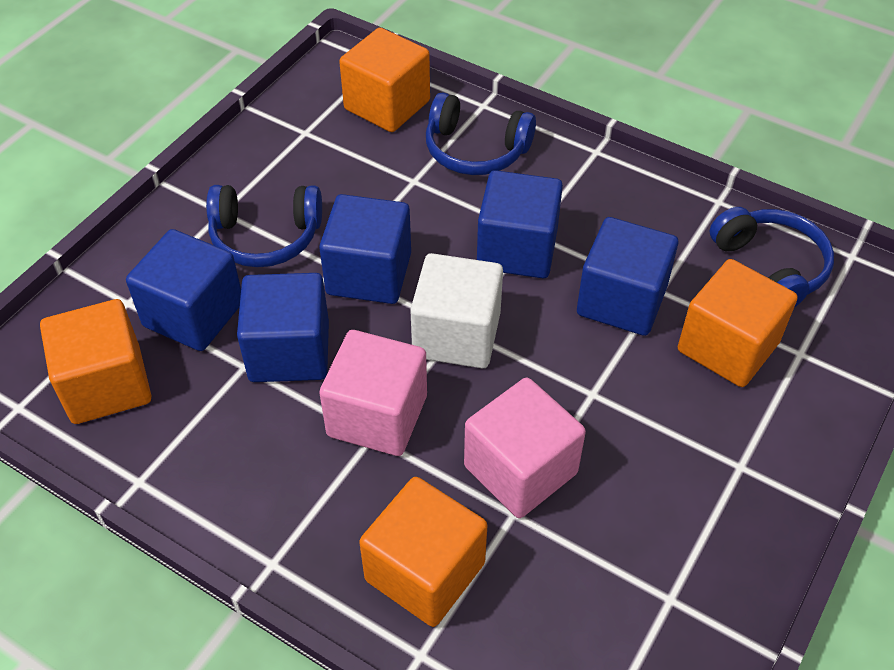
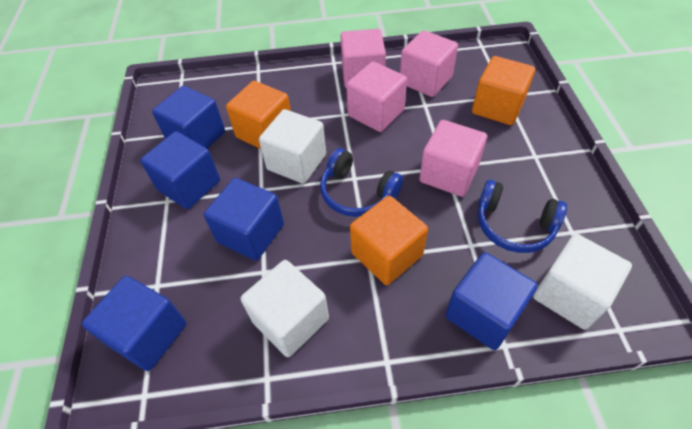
blue headphones: 3 -> 2
orange cube: 4 -> 3
pink cube: 2 -> 4
white cube: 1 -> 3

